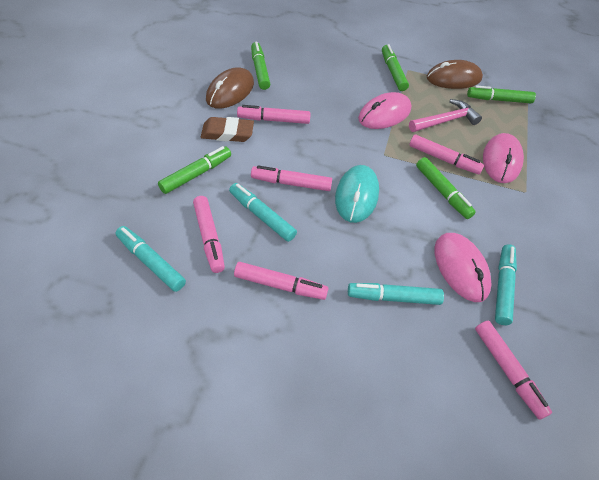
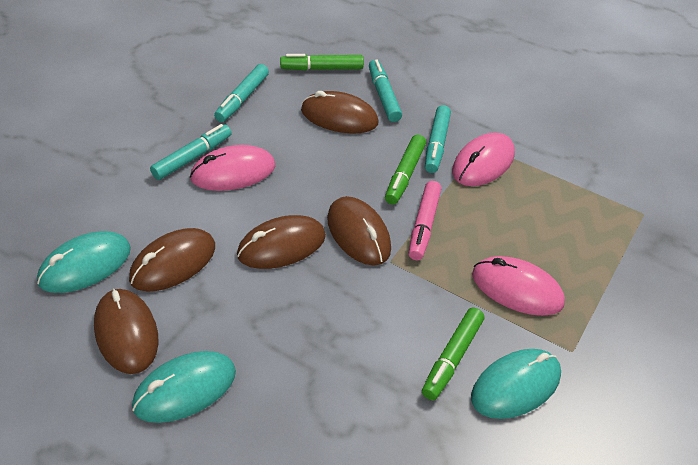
brown eraser: 1 -> 0
brown mouse: 2 -> 5
green marker: 5 -> 3
pink hammer: 1 -> 0
pink marker: 6 -> 1
turquoise mouse: 1 -> 3

